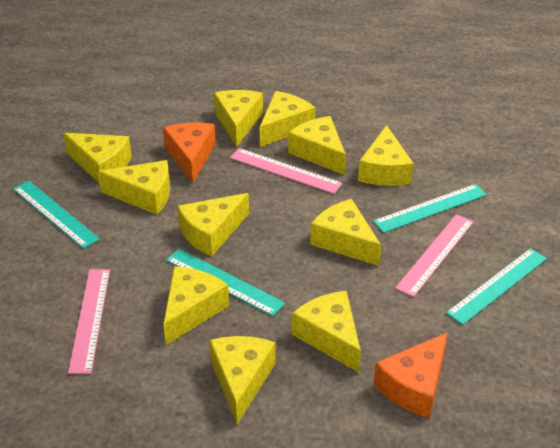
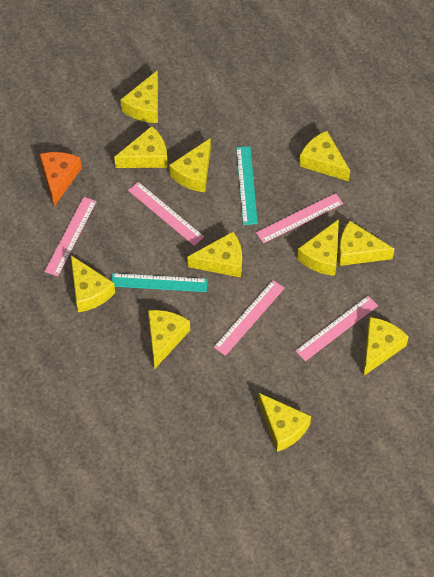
orange cheese: 2 -> 1
pink ruler: 3 -> 5
turquoise ruler: 4 -> 2

